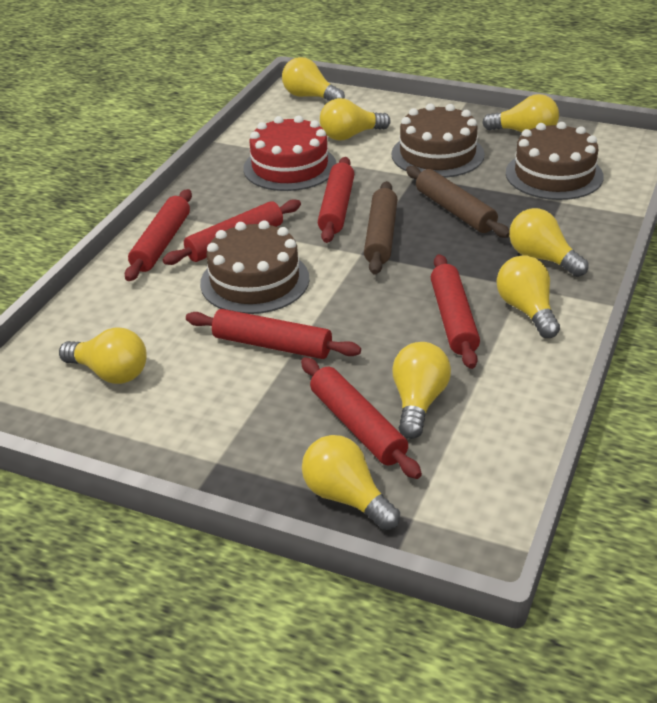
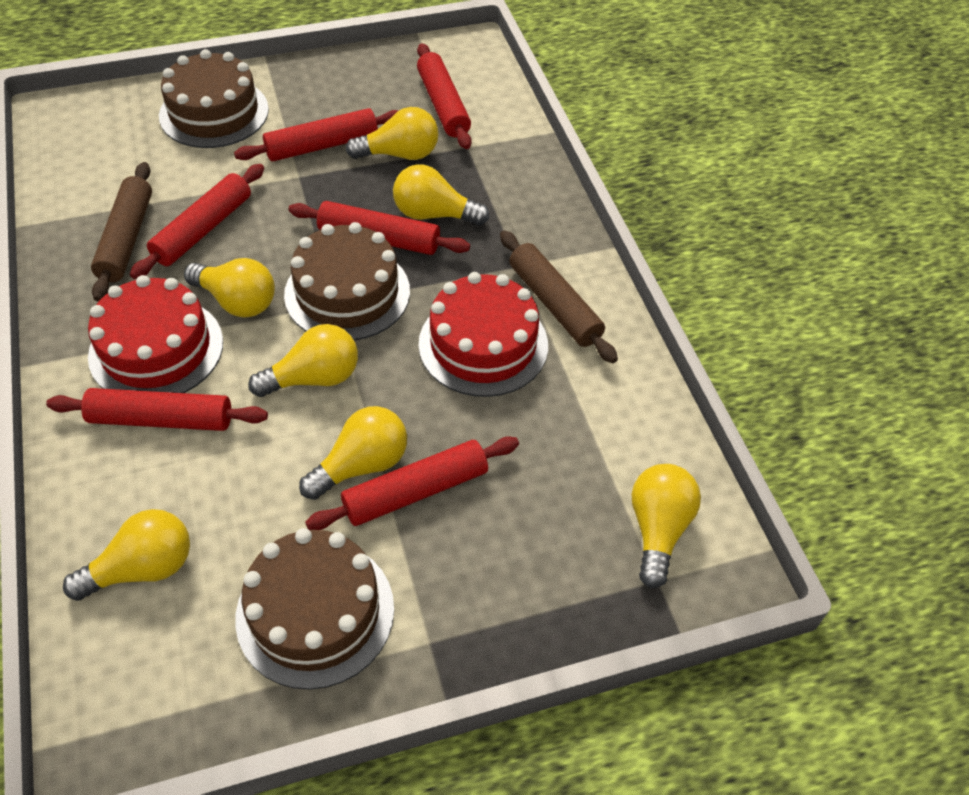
red cake: 1 -> 2
yellow light bulb: 8 -> 7

